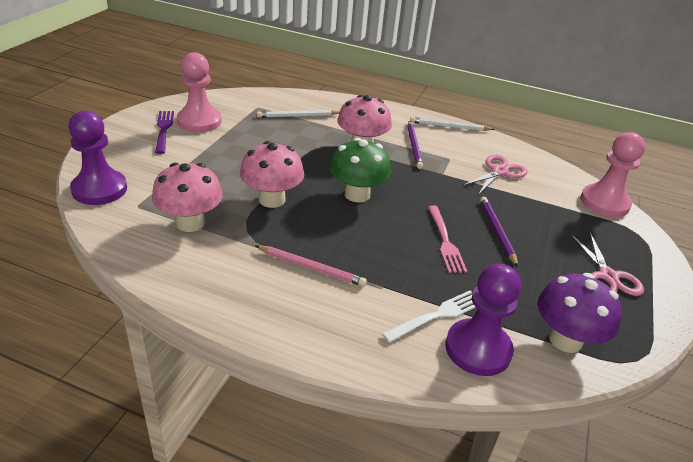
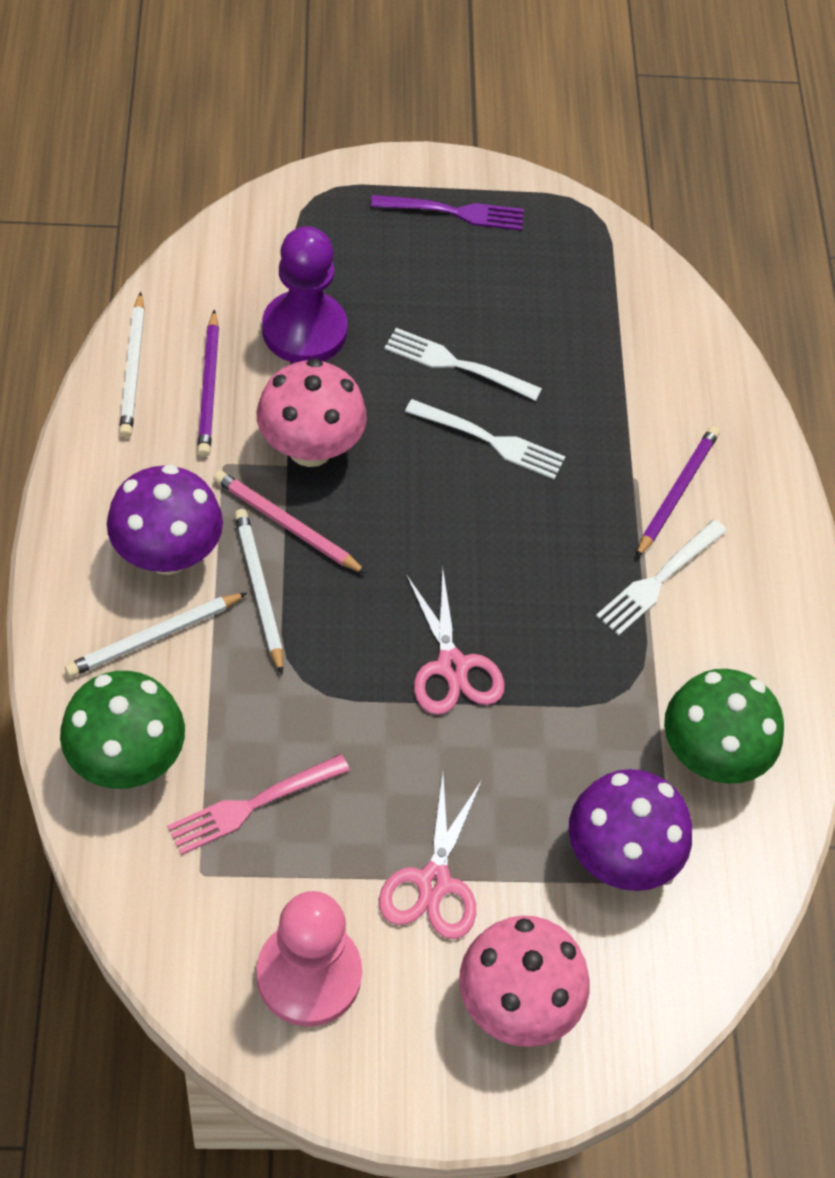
green mushroom: 1 -> 2
pink mushroom: 3 -> 2
pink pawn: 2 -> 1
purple mushroom: 1 -> 2
purple pawn: 2 -> 1
white fork: 1 -> 3
white pencil: 2 -> 3

